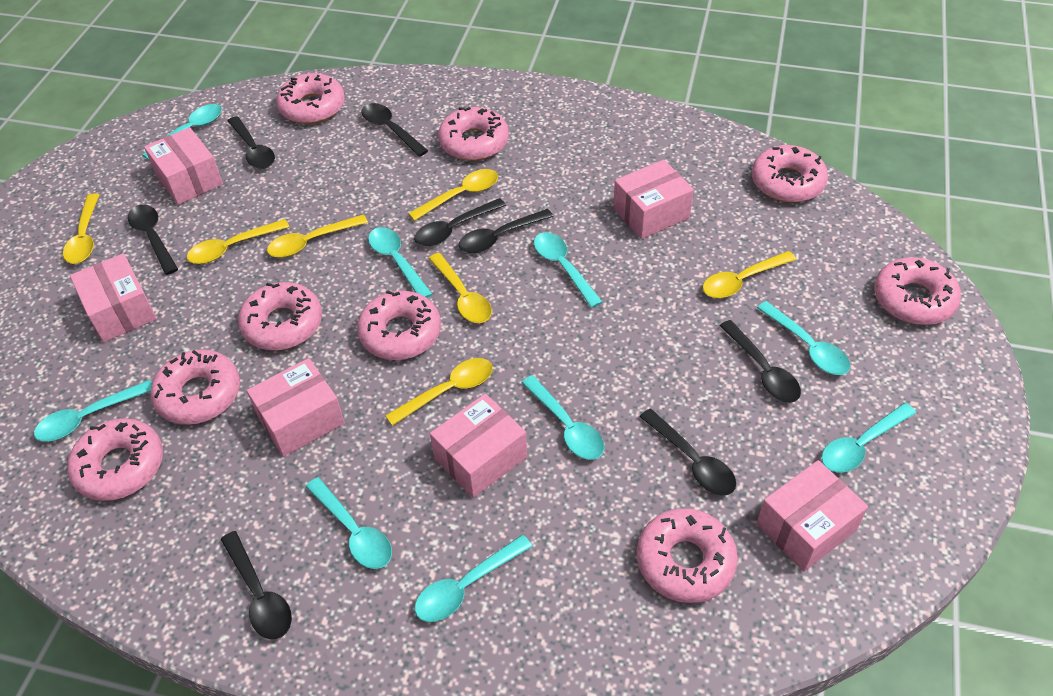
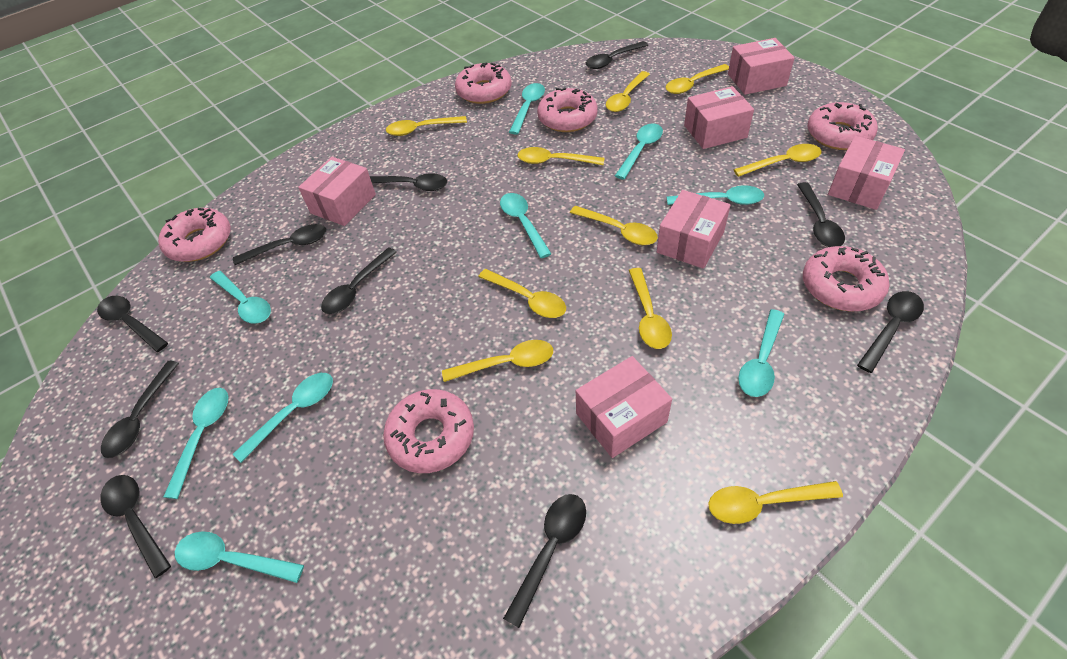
black spoon: 8 -> 10
pink donut: 9 -> 6
yellow spoon: 7 -> 10

